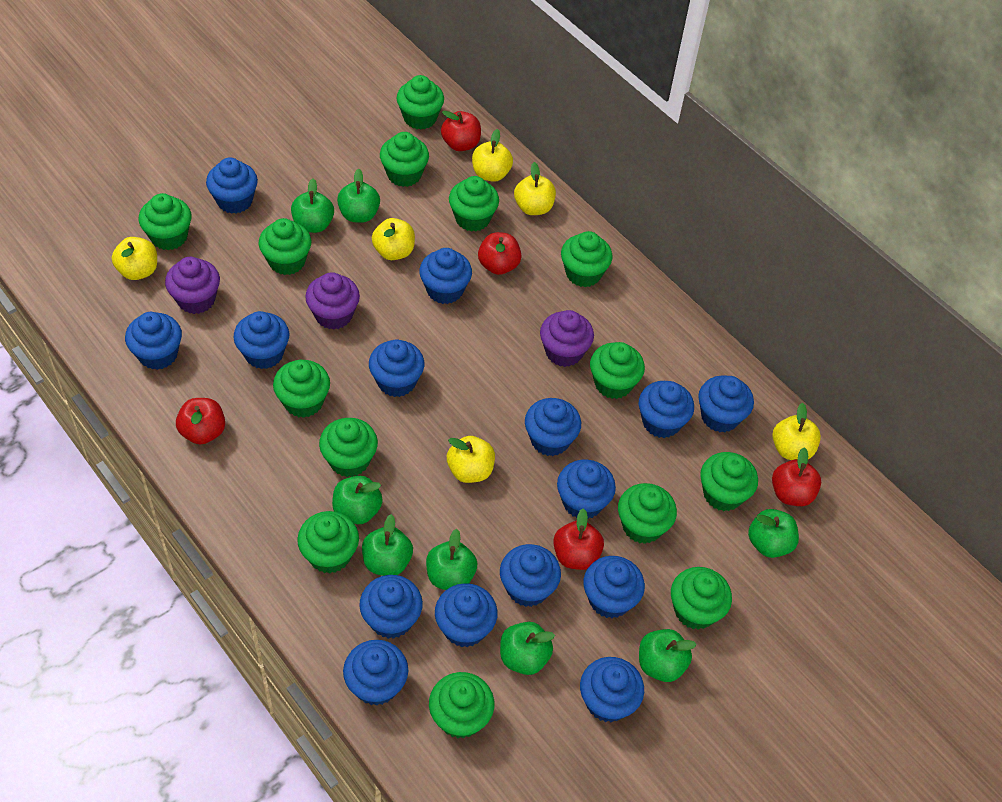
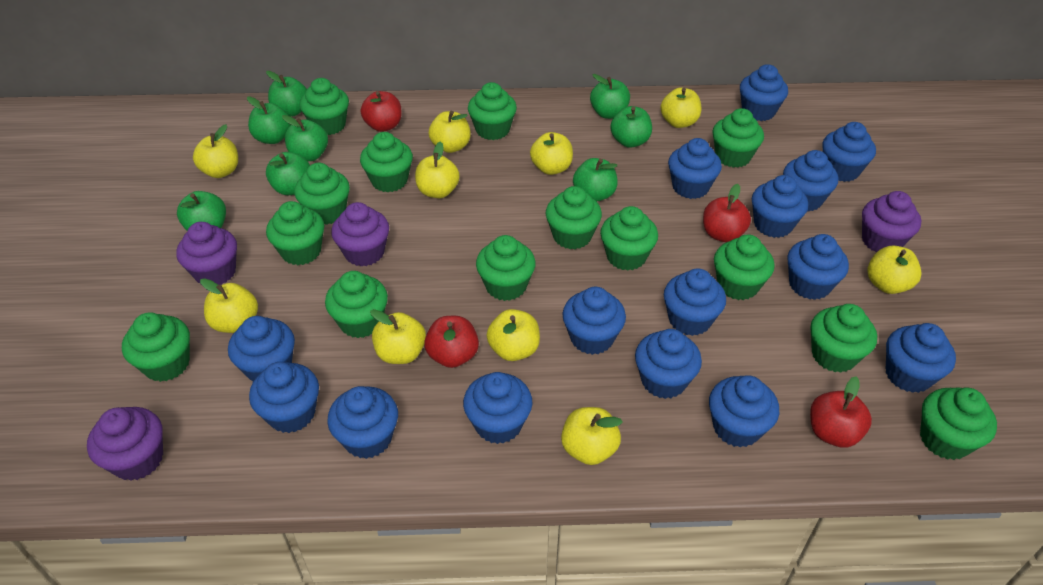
purple cupcake: 3 -> 4
red apple: 5 -> 4
yellow apple: 6 -> 10

